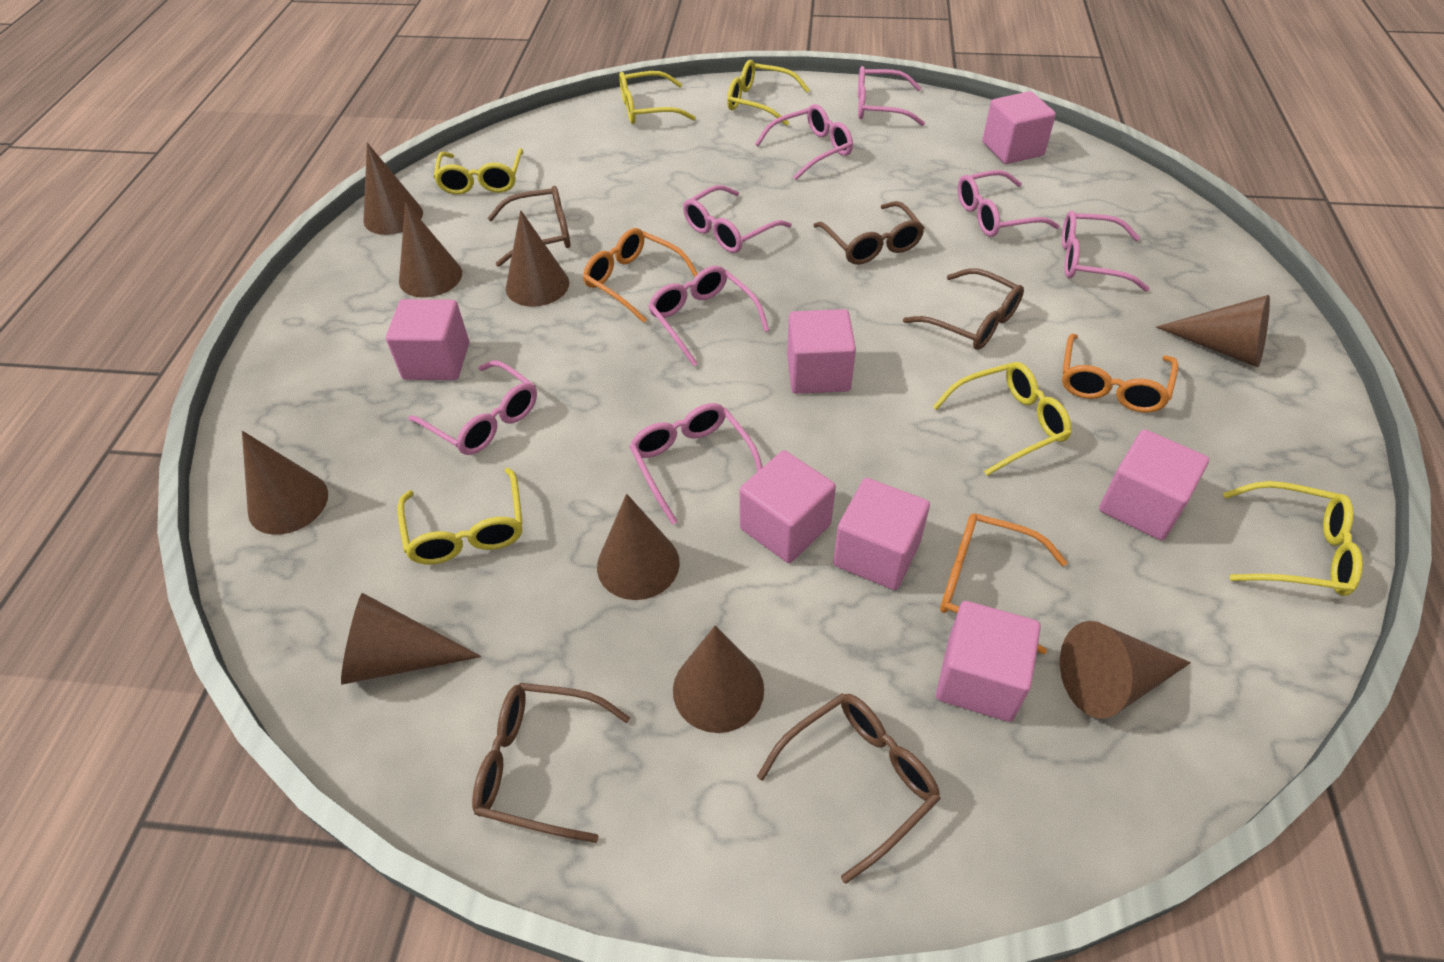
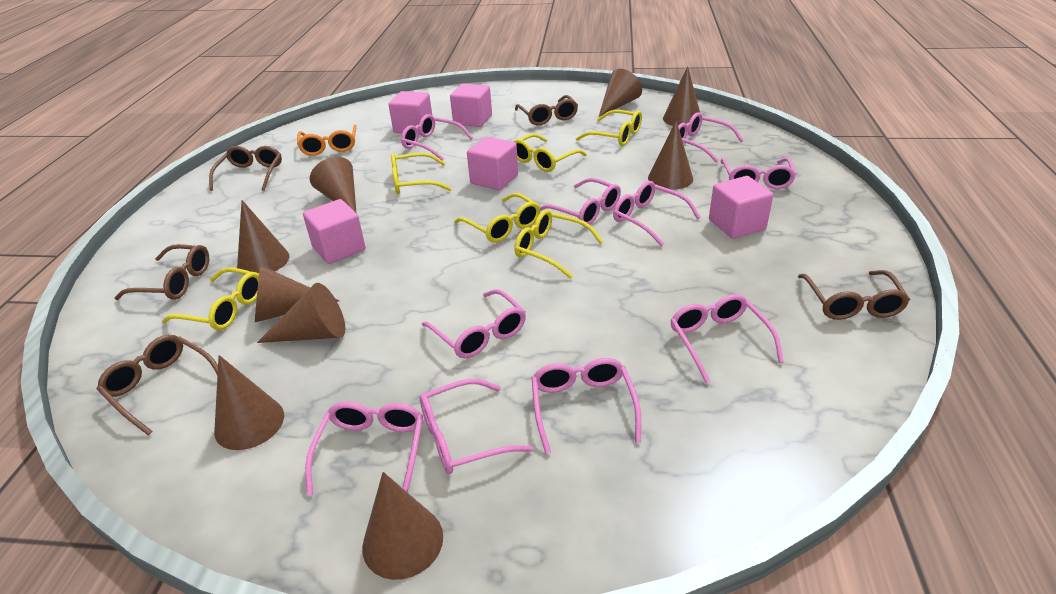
orange glasses: 3 -> 1
pink cube: 7 -> 5
pink glasses: 8 -> 10

